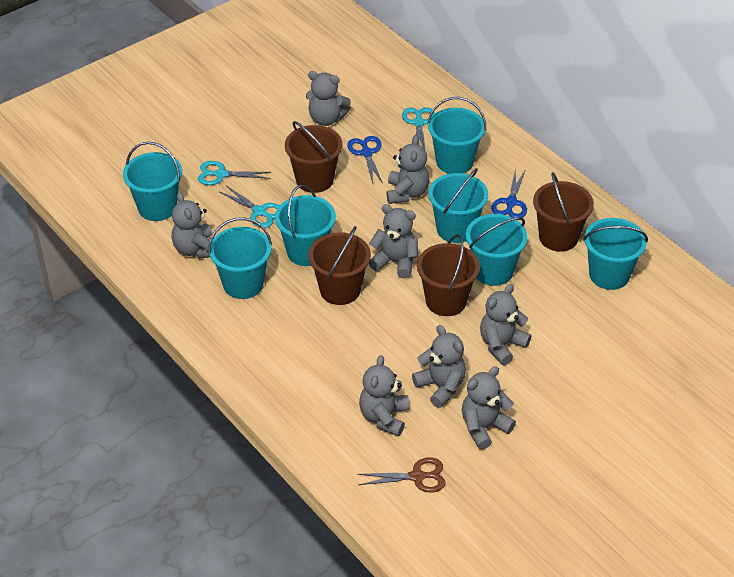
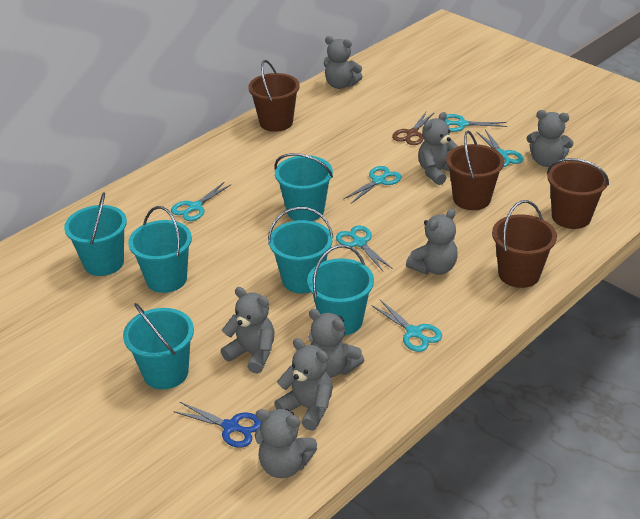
blue scissors: 2 -> 1
turquoise bucket: 7 -> 6
turquoise scissors: 3 -> 6

